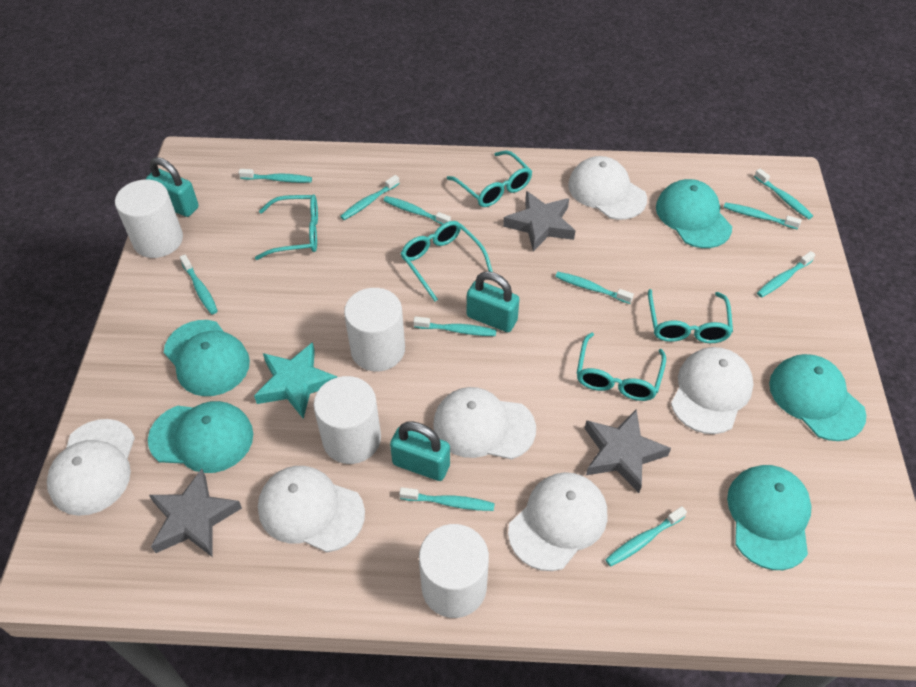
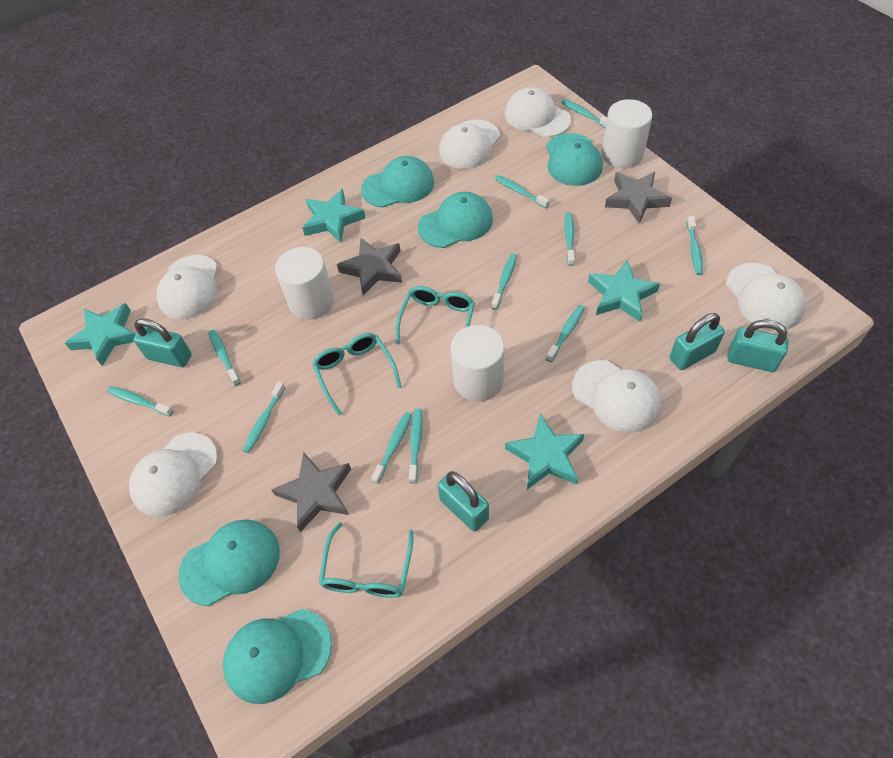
turquoise glasses: 5 -> 3
turquoise padlock: 3 -> 4
turquoise star: 1 -> 4
white cylinder: 4 -> 3

